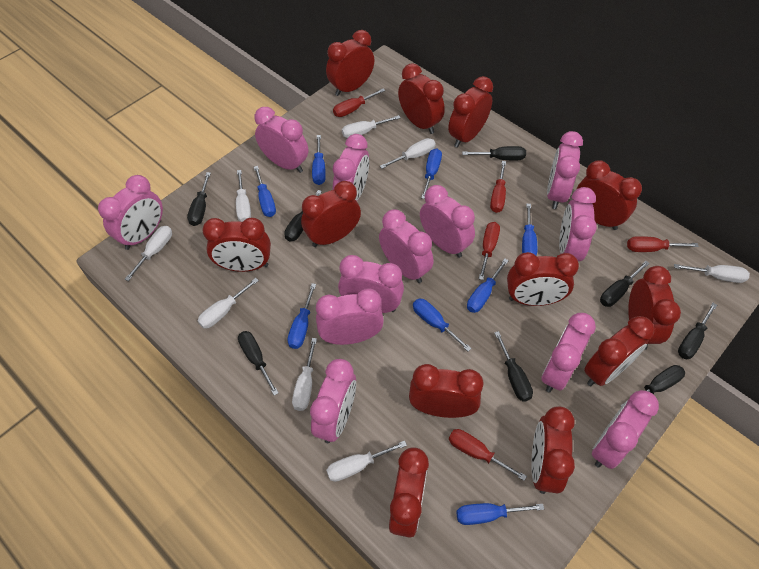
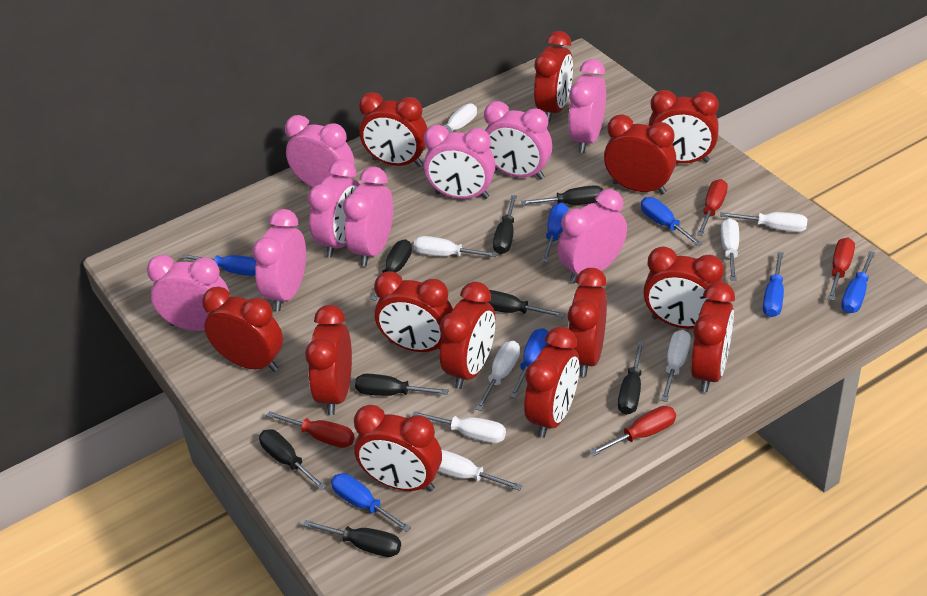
blue screwdriver: 8 -> 7
pink clock: 12 -> 9
red clock: 12 -> 13
red screwdriver: 5 -> 4

